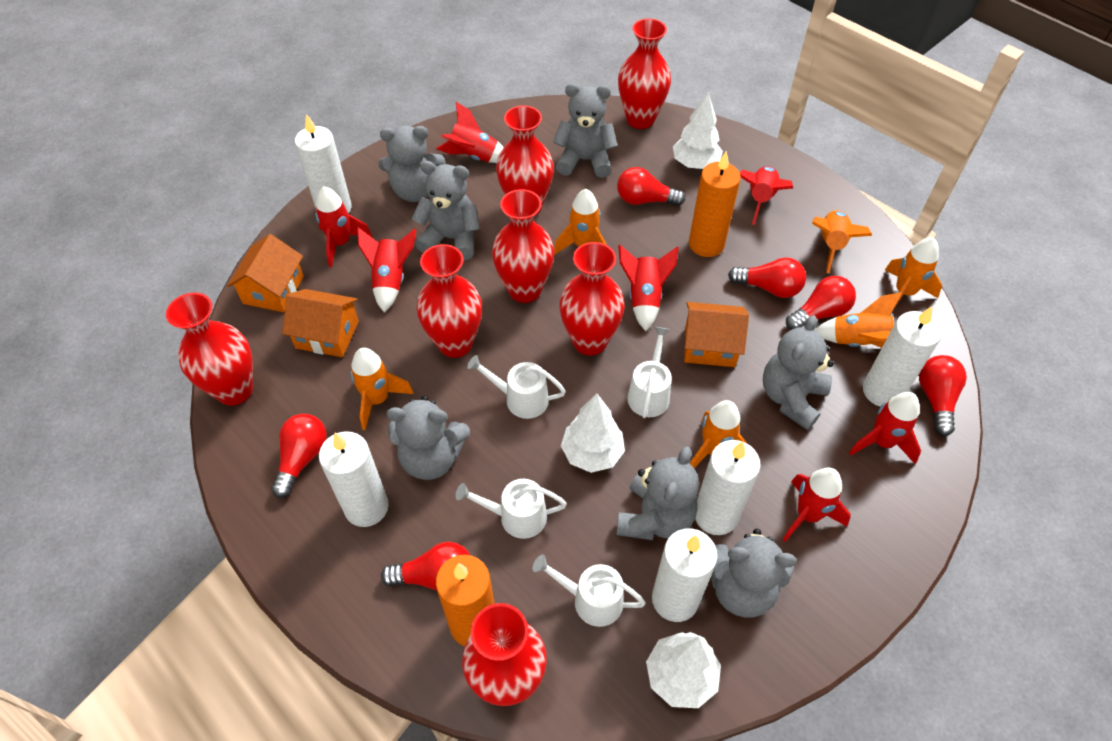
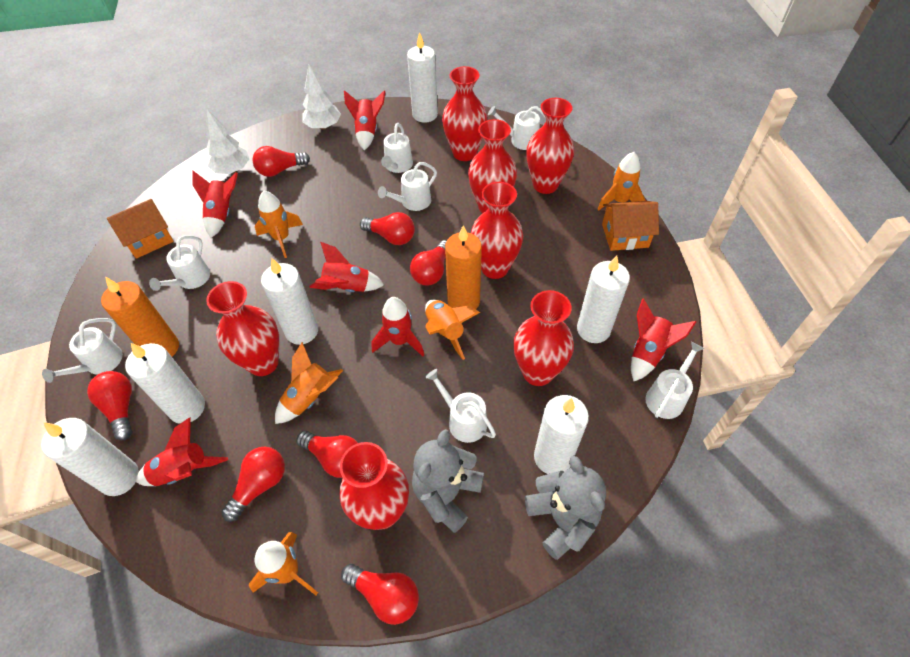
grey teddy bear: 7 -> 2
orange house: 3 -> 2
orange rocket: 6 -> 5
red light bulb: 6 -> 7
red rocket: 7 -> 6
white candle: 5 -> 6
white tree: 3 -> 2
white watering can: 4 -> 7

